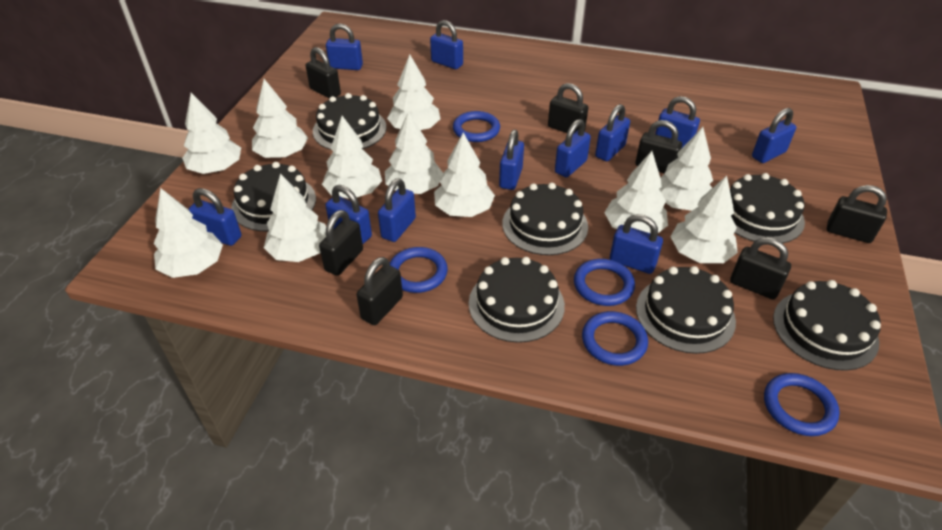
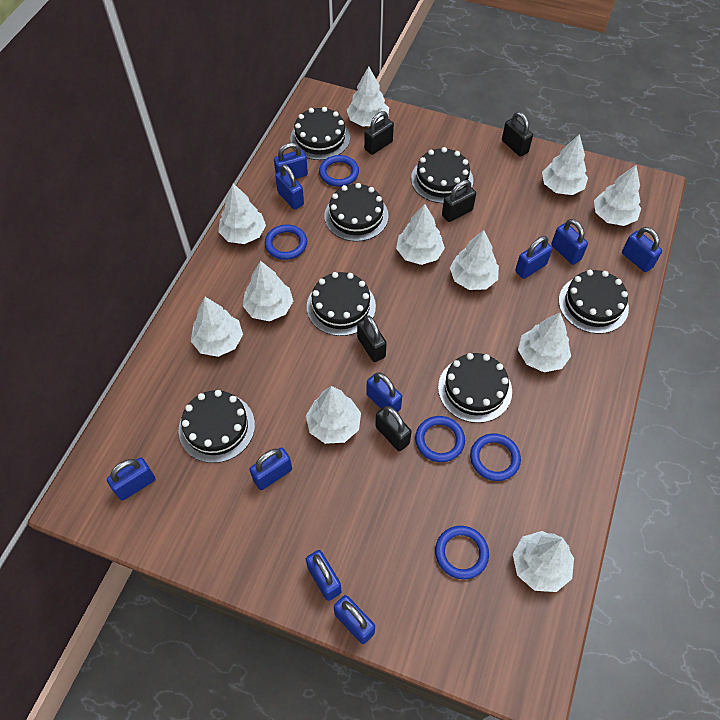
black padlock: 7 -> 5
blue padlock: 11 -> 10

